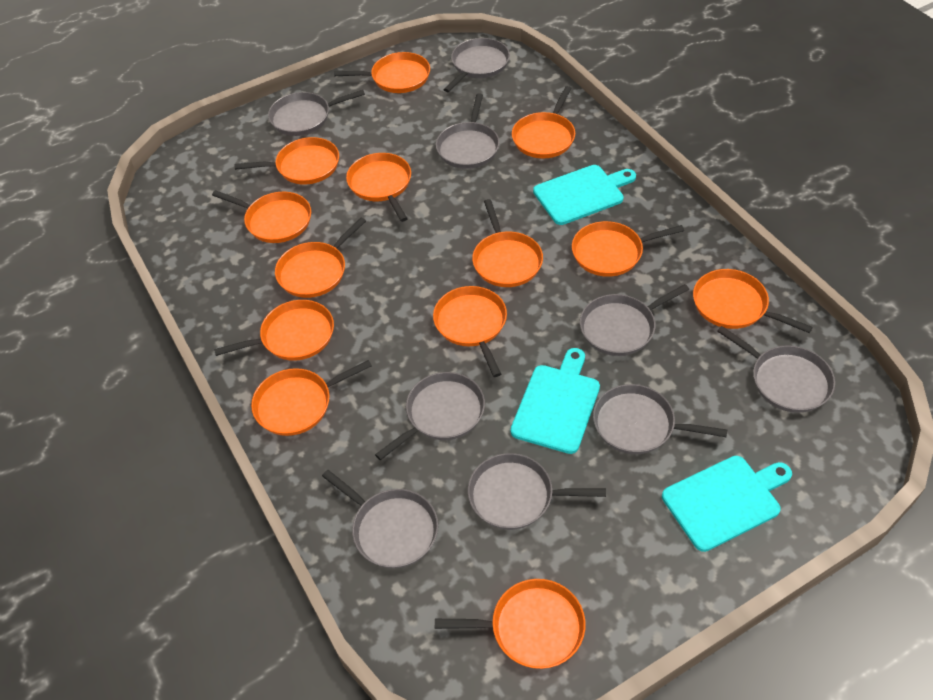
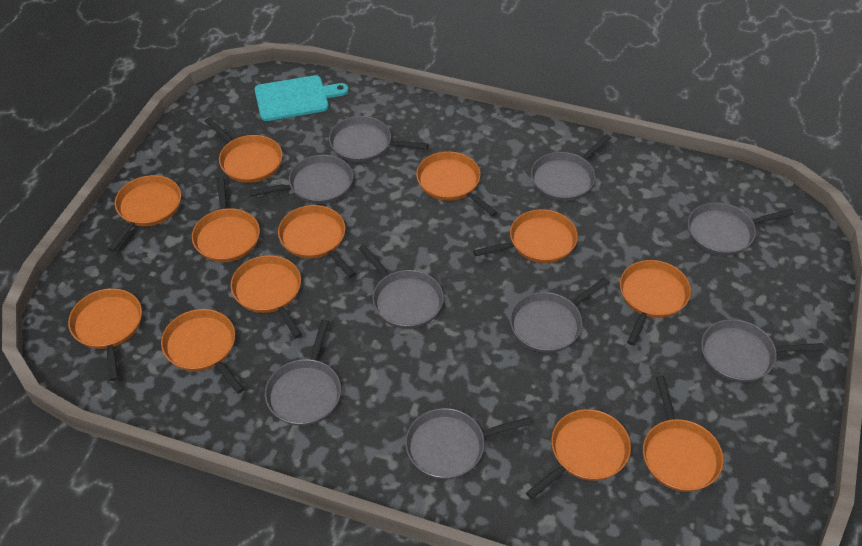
orange pan: 13 -> 12
turquoise cutting board: 3 -> 1

